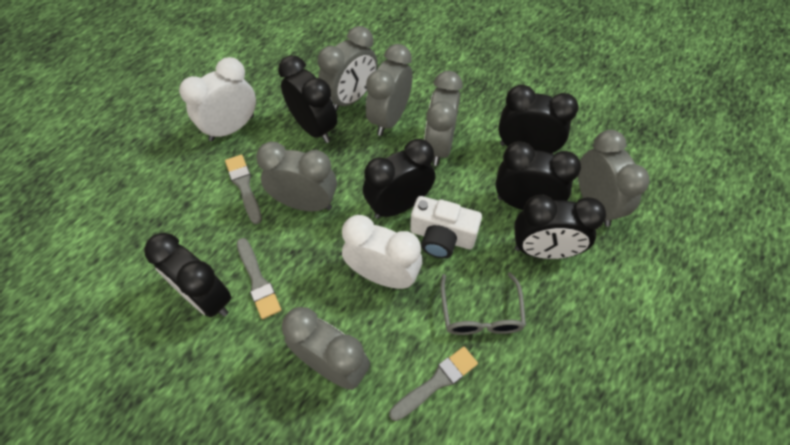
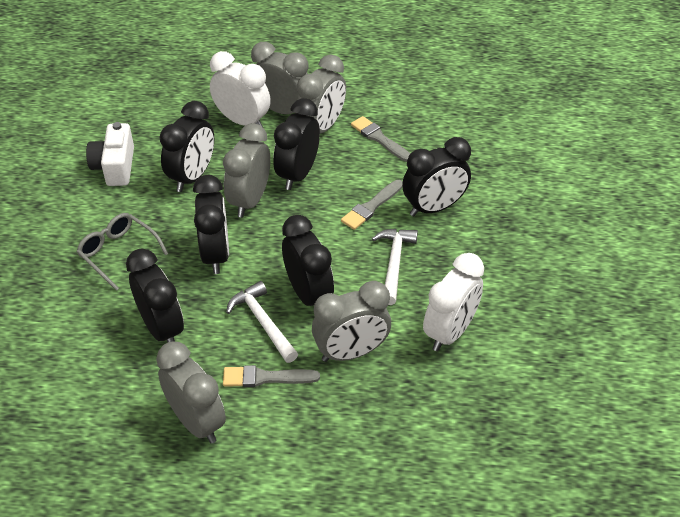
grey clock: 6 -> 5
white hammer: 0 -> 2

